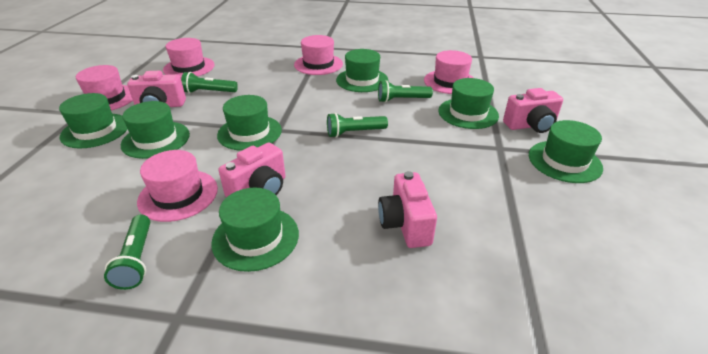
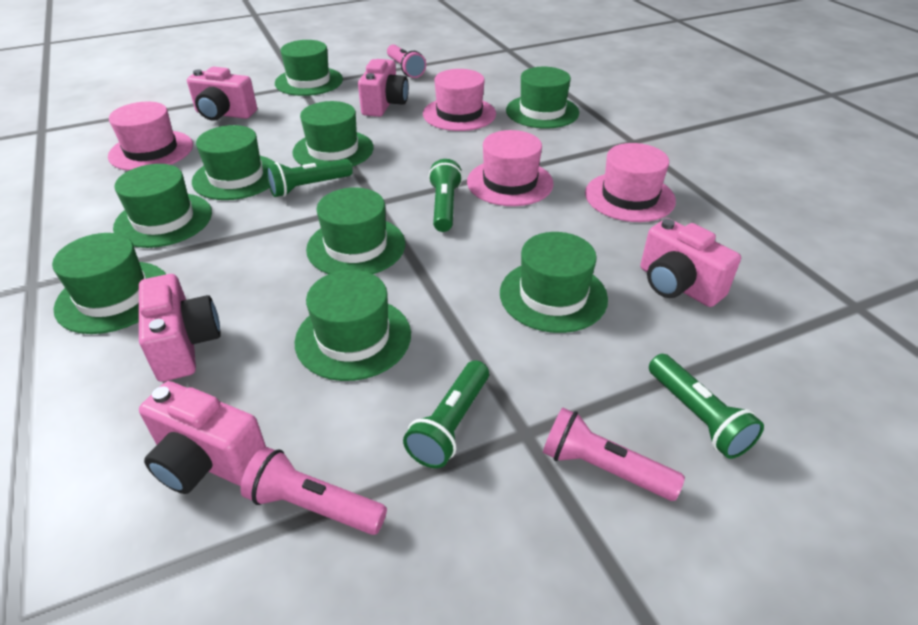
green hat: 7 -> 9
pink camera: 4 -> 5
pink flashlight: 0 -> 3
pink hat: 5 -> 4

